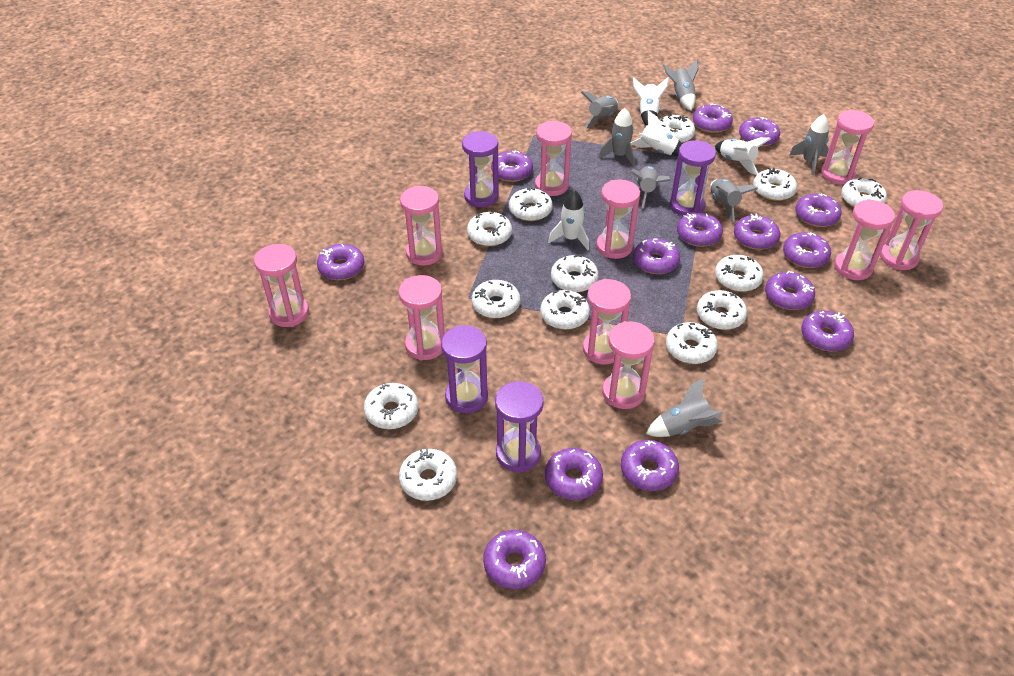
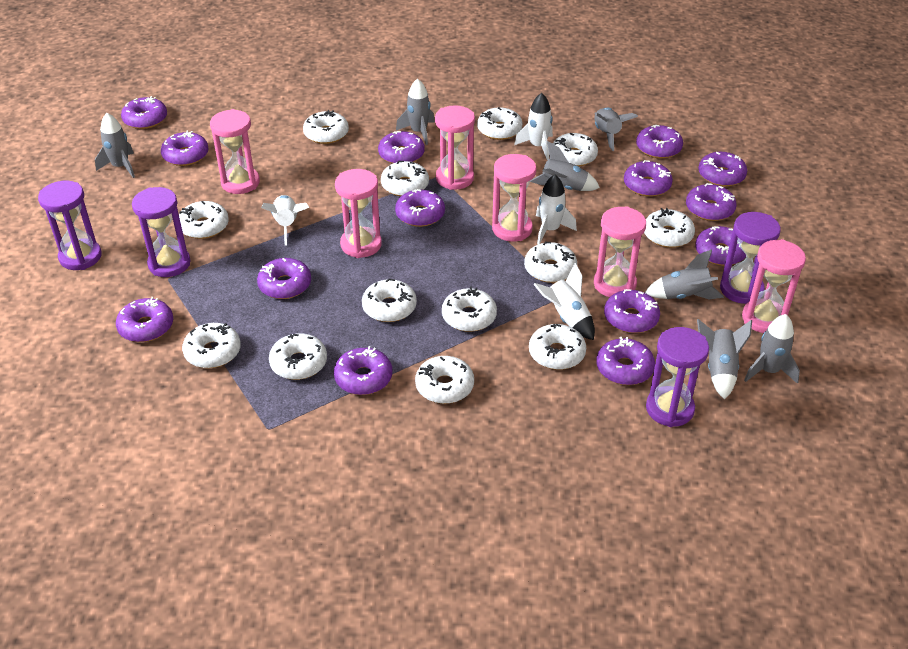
pink hourglass: 10 -> 6

